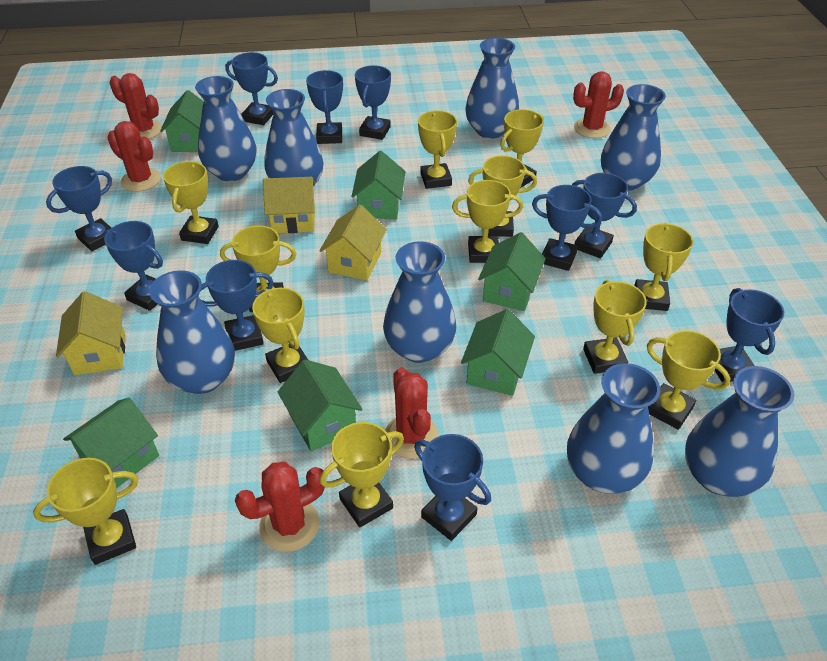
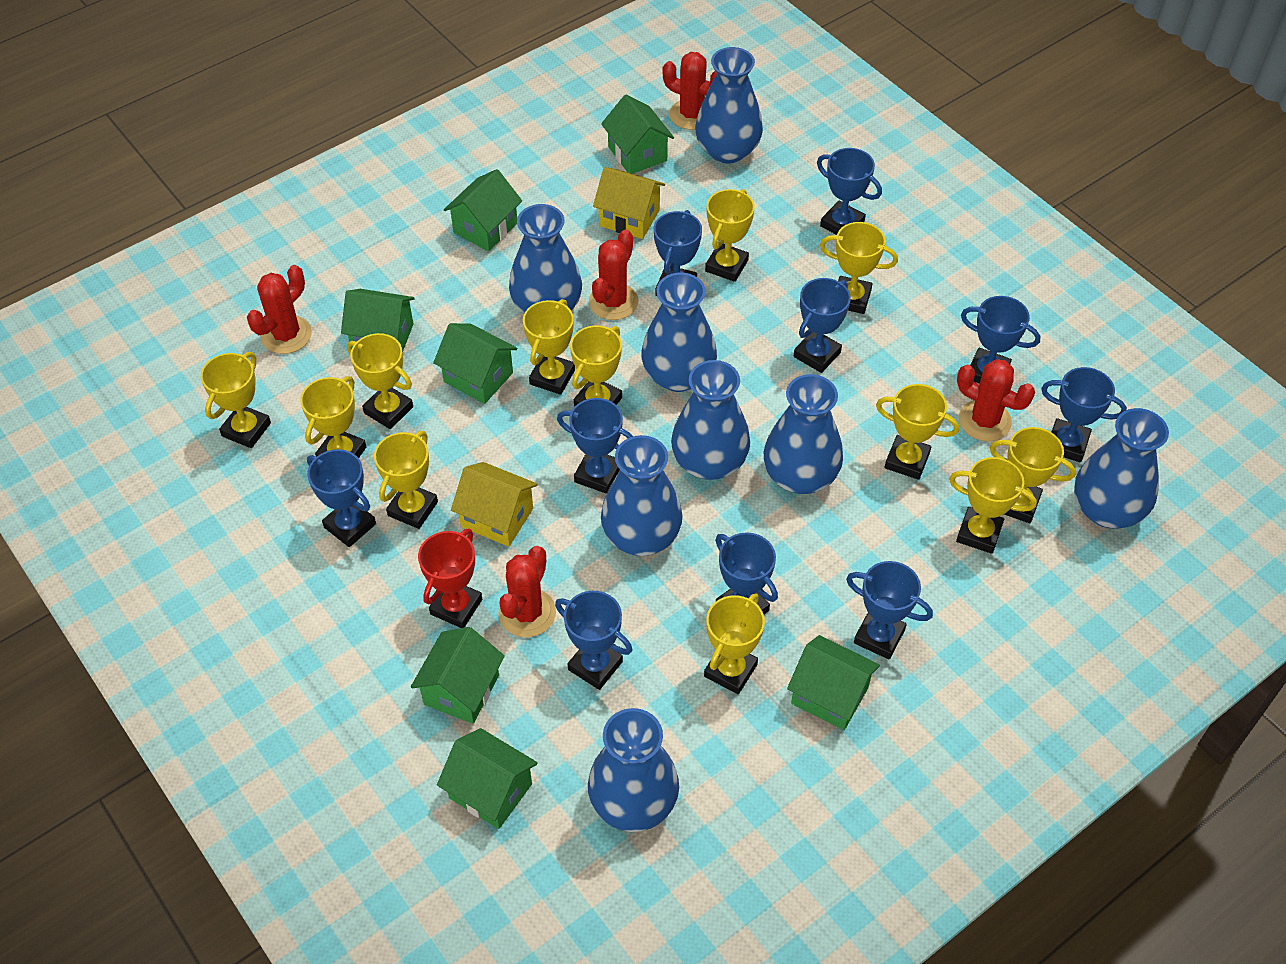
green house: 6 -> 7
red trophy: 0 -> 1
yellow house: 3 -> 2

